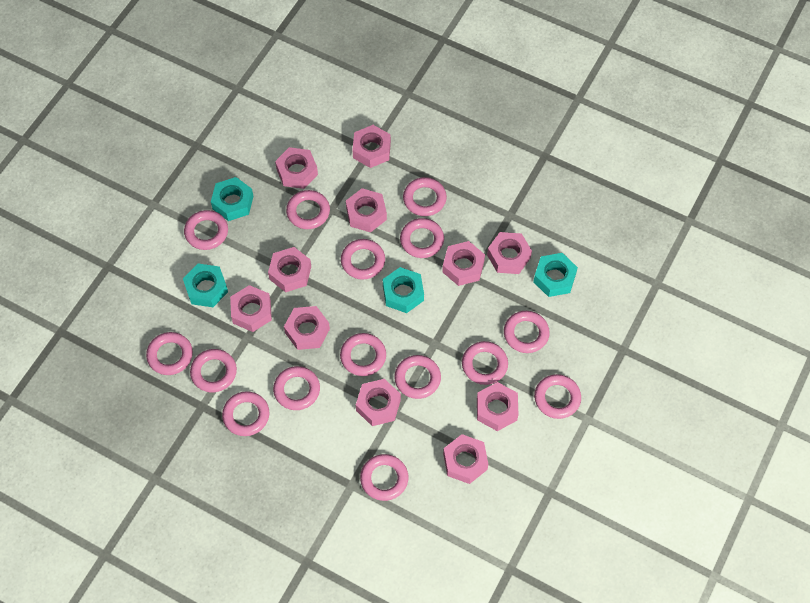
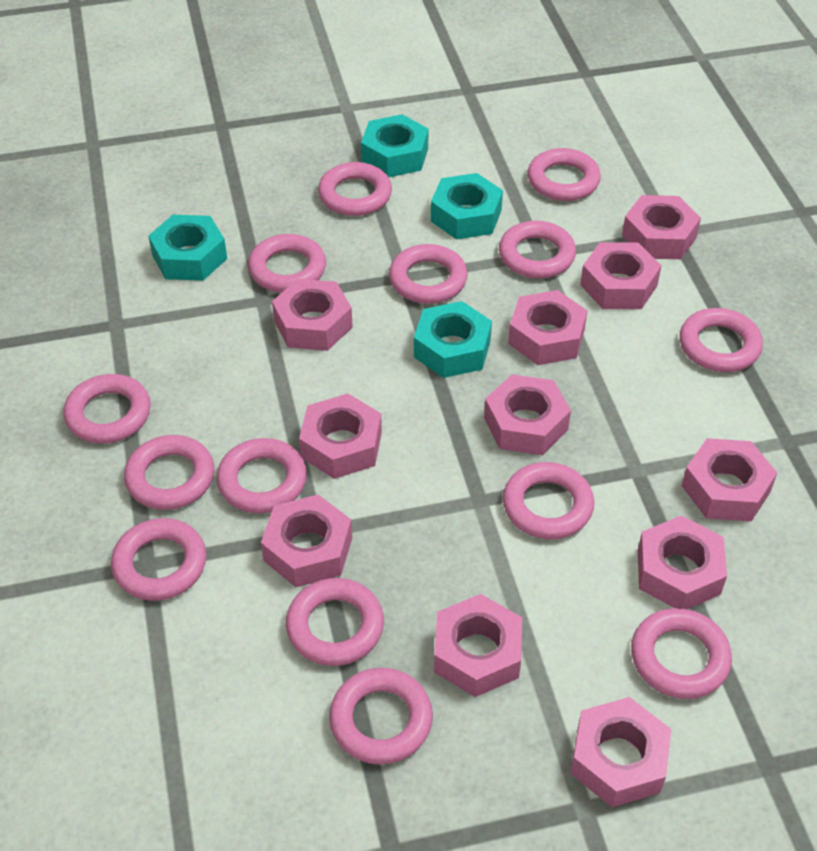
pink ring: 15 -> 14

